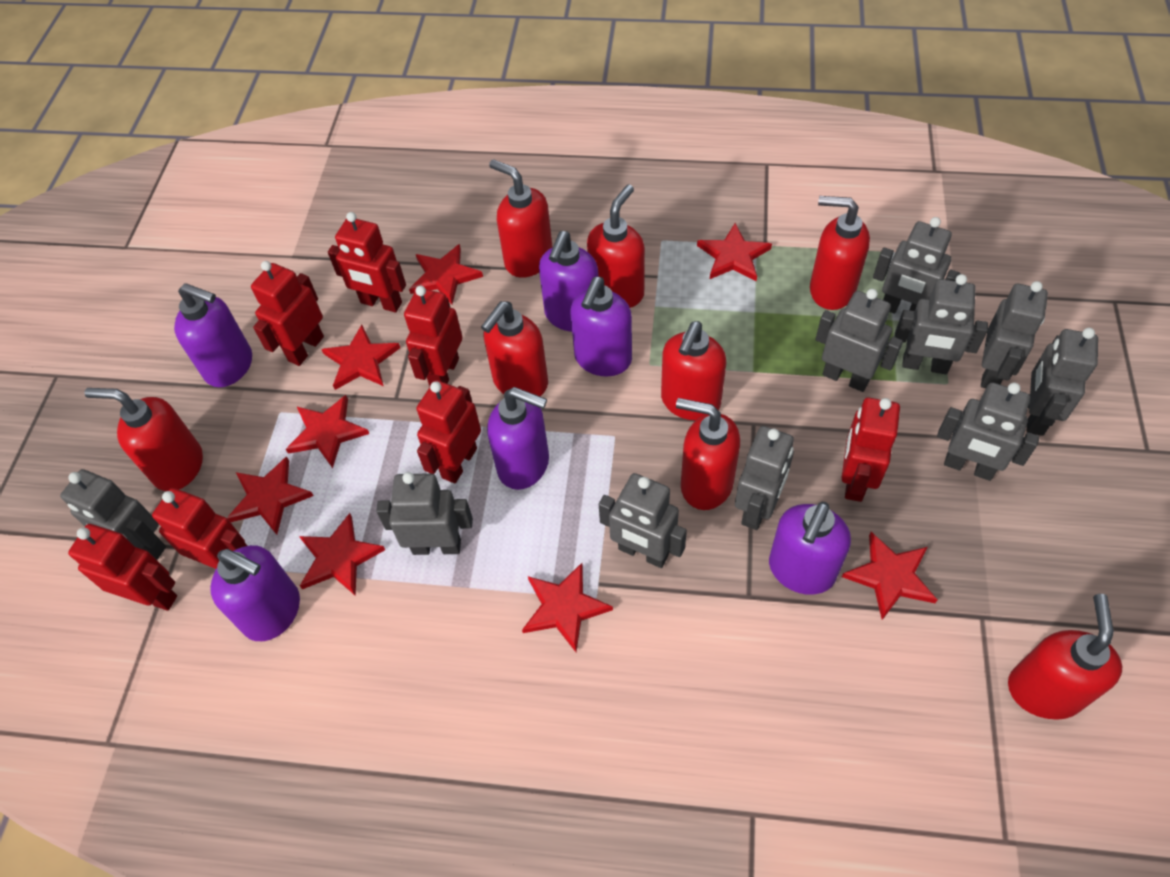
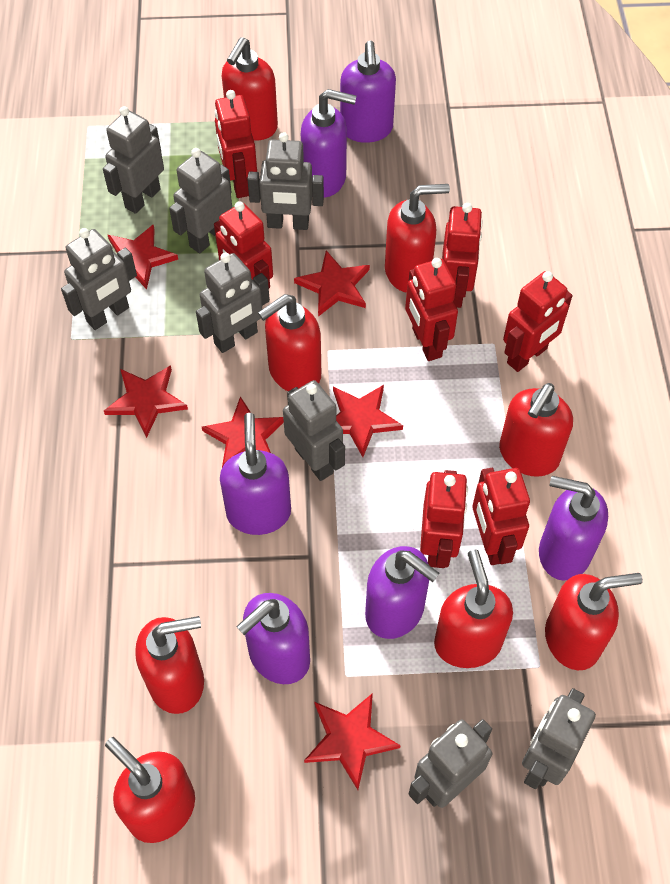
grey robot: 10 -> 8
red star: 8 -> 6

